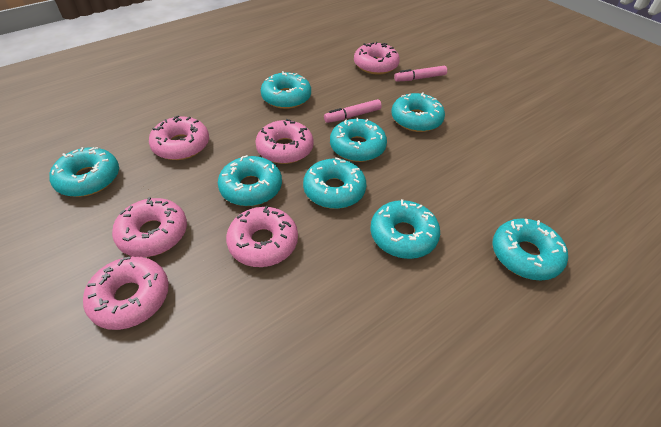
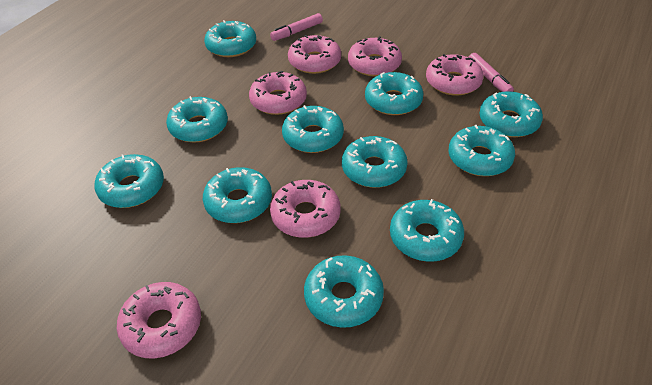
turquoise donut: 8 -> 11

